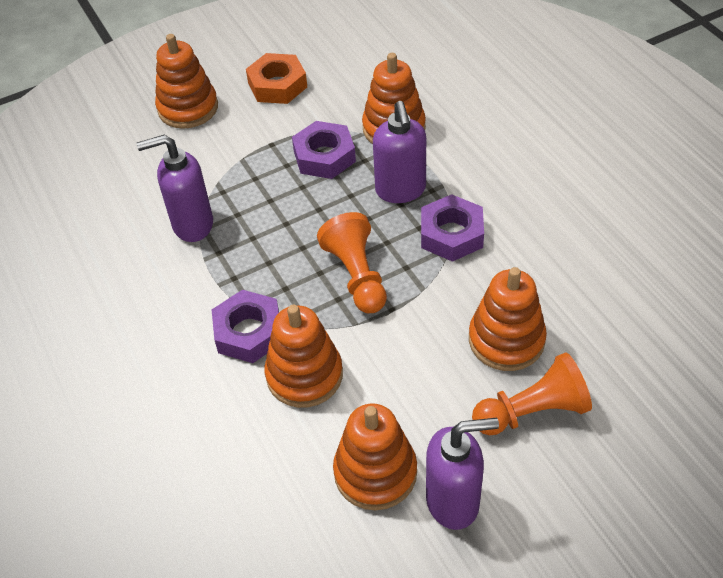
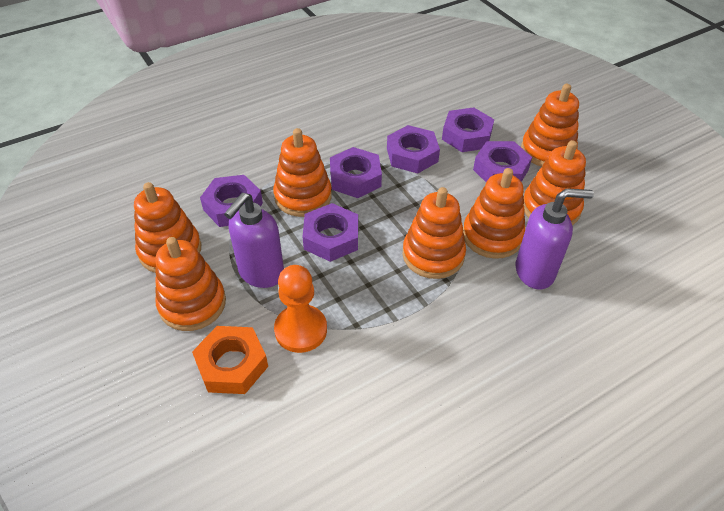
orange pawn: 2 -> 1
orange stacking toy: 5 -> 7
purple nut: 3 -> 6
purple soap dispenser: 3 -> 2

